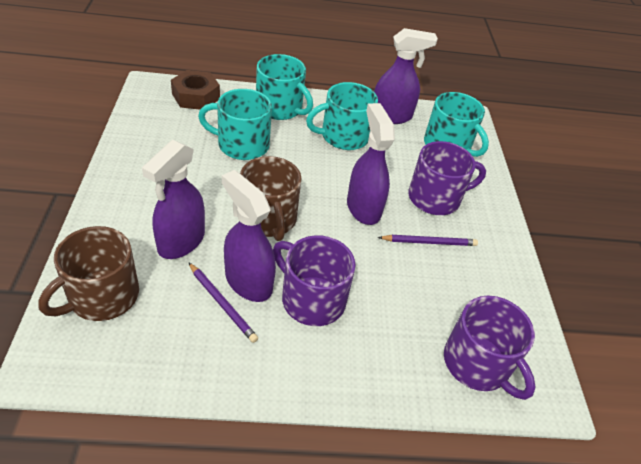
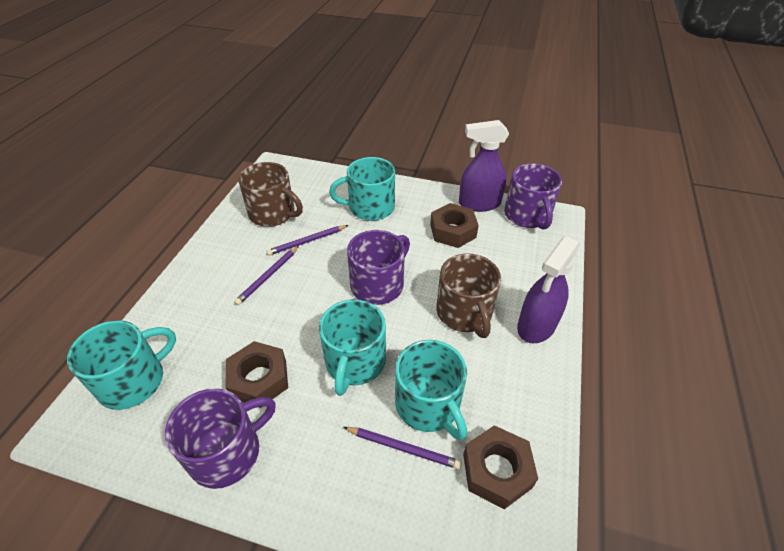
brown nut: 1 -> 3
purple pencil: 2 -> 3
purple spray bottle: 4 -> 2

